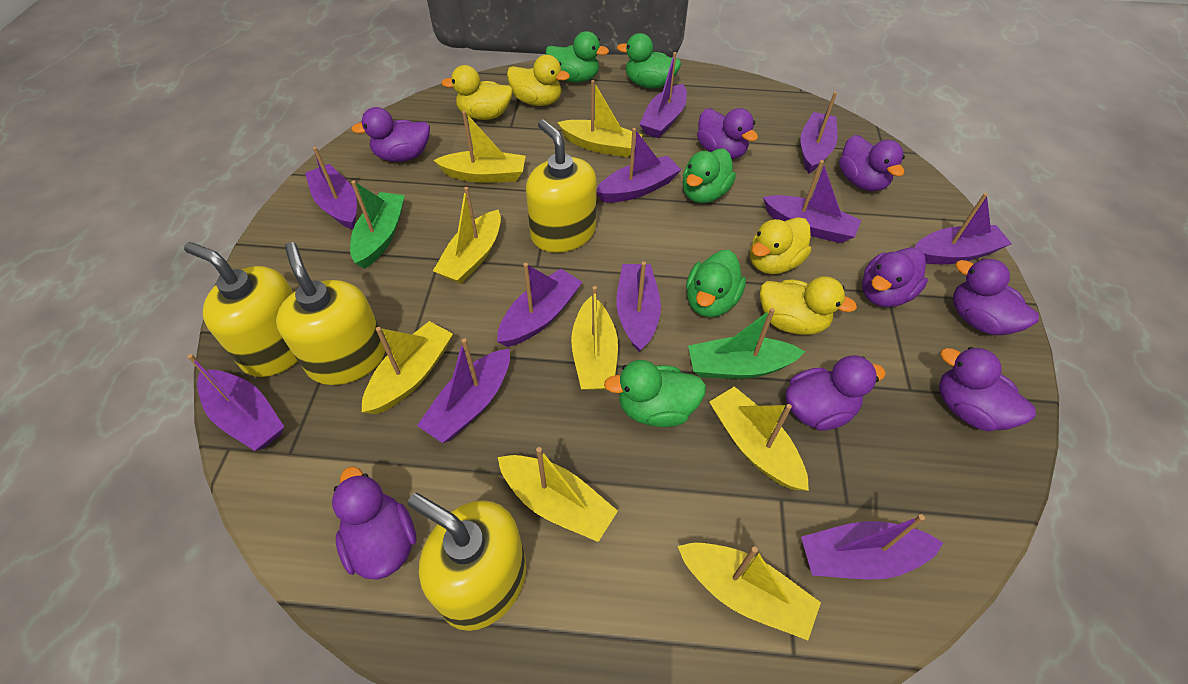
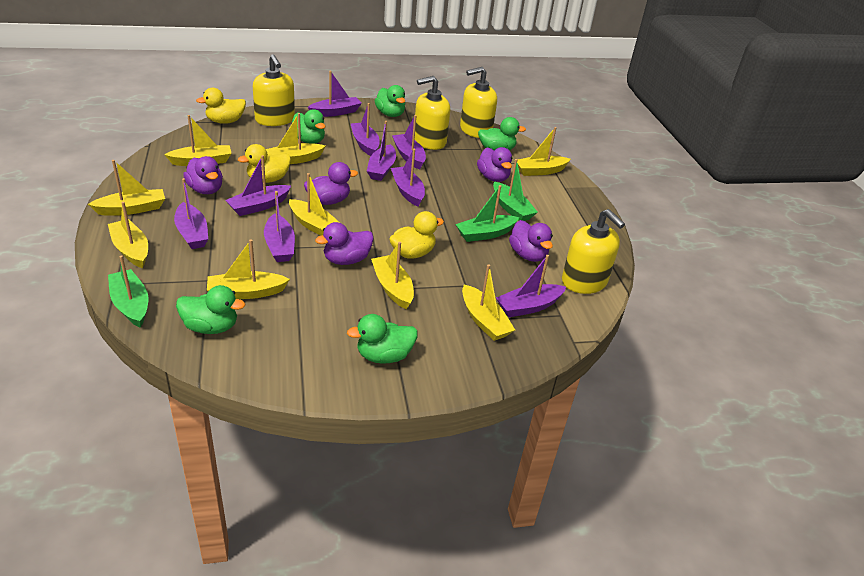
green boat: 2 -> 3
purple boat: 11 -> 9
purple duck: 8 -> 5
yellow boat: 8 -> 9
yellow duck: 4 -> 3

